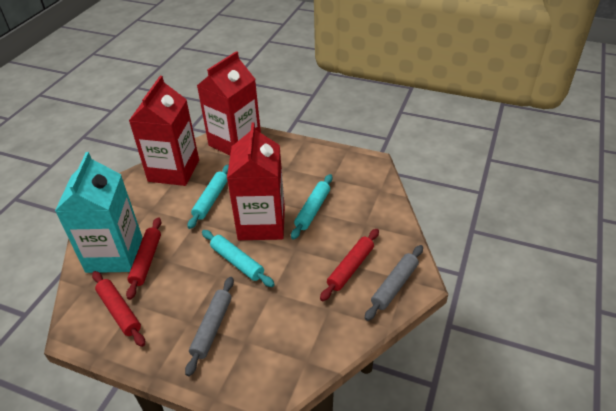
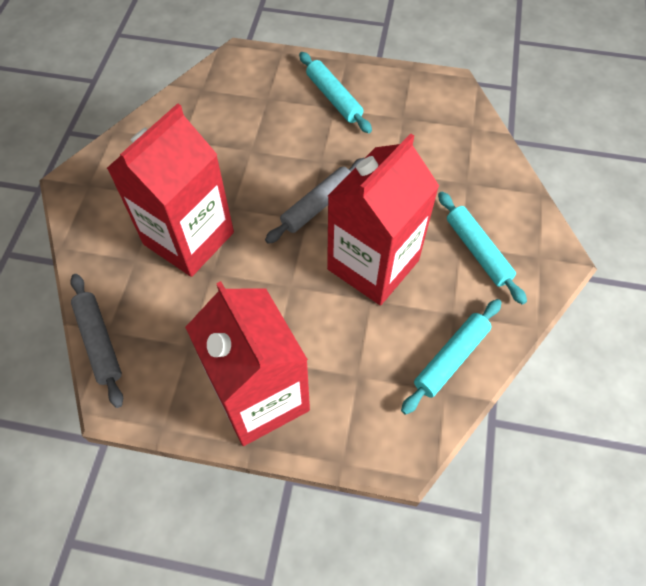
red rolling pin: 3 -> 0
turquoise carton: 1 -> 0

